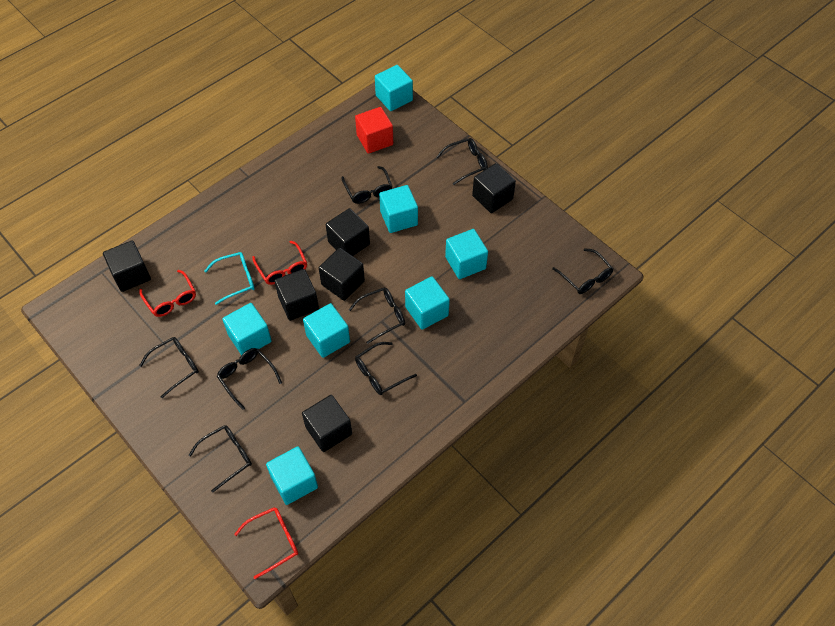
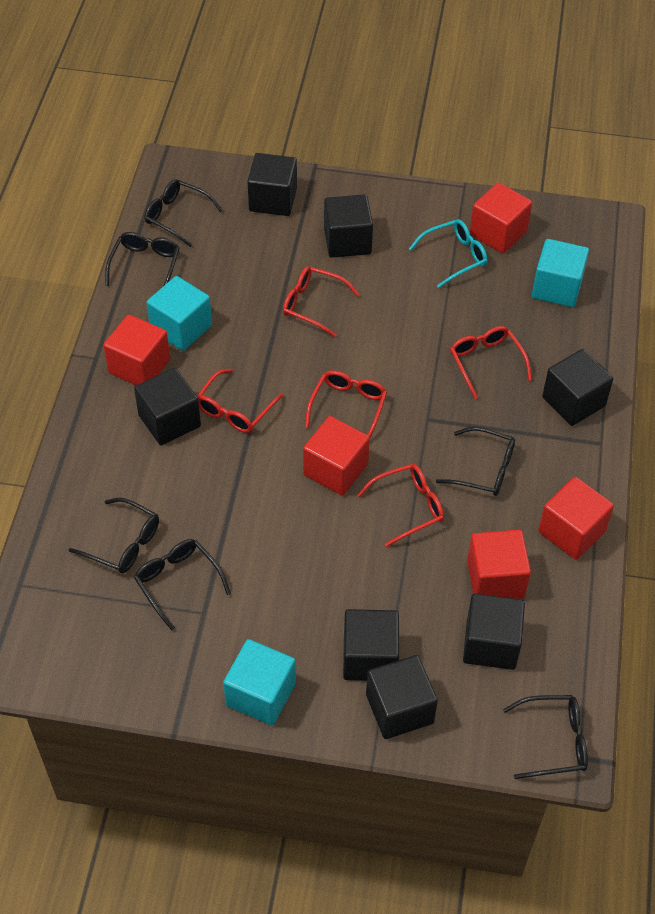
black cube: 6 -> 7
black glasses: 8 -> 6
red cube: 1 -> 5
red glasses: 3 -> 5
turquoise cube: 7 -> 3

